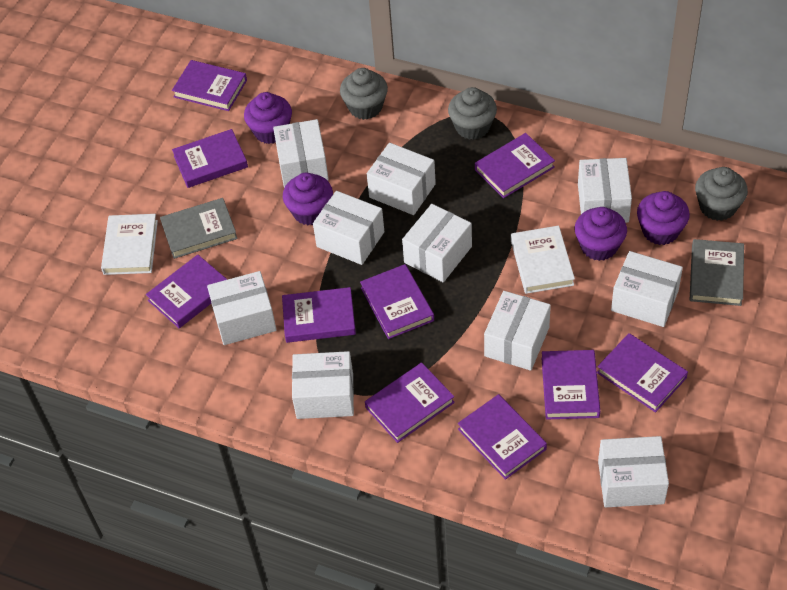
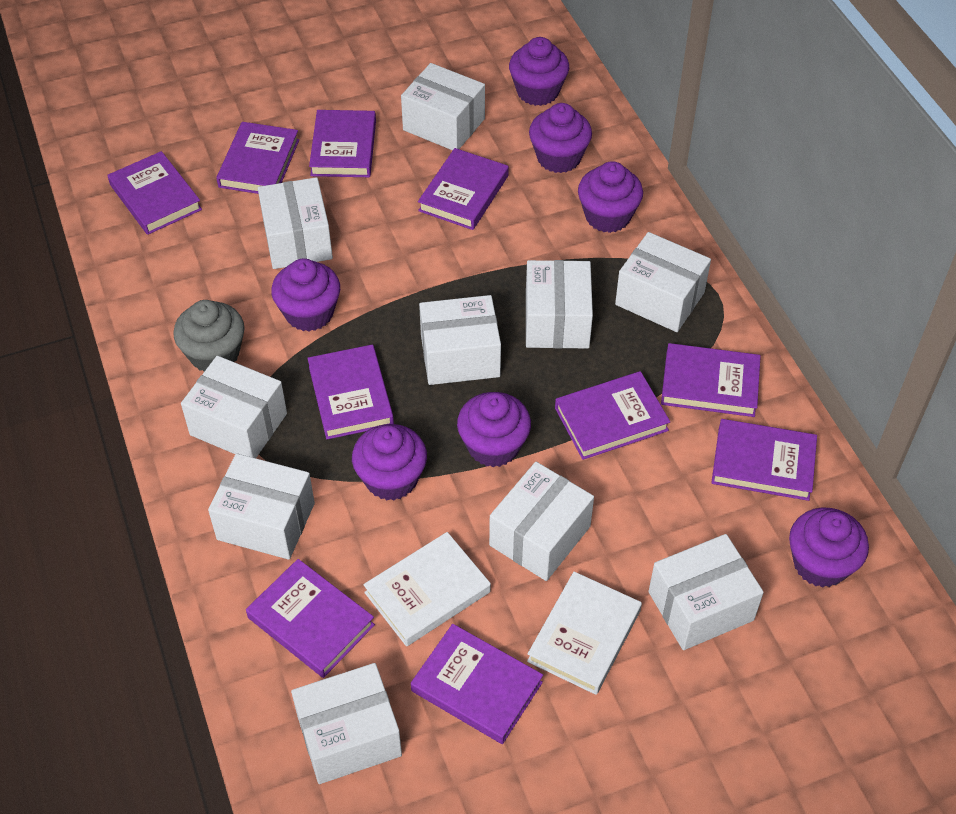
grey book: 2 -> 0
grey cupcake: 3 -> 1
purple cupcake: 4 -> 7

